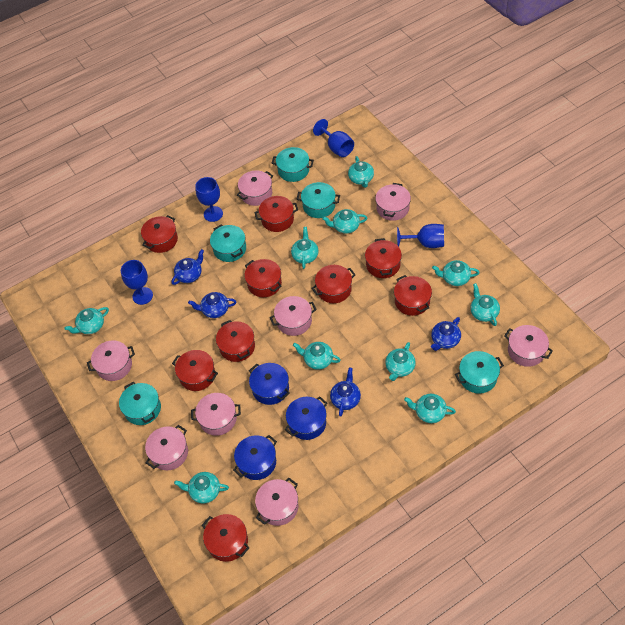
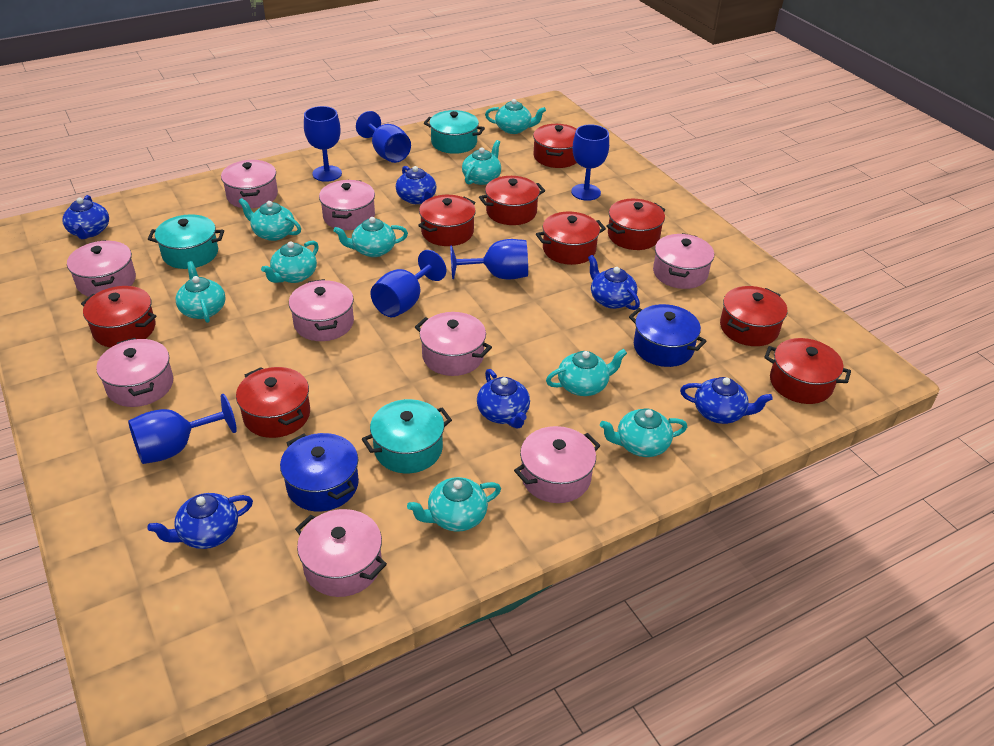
blue goblet: 4 -> 6
blue pot: 3 -> 2
blue teapot: 4 -> 6
pink pot: 8 -> 9
turquoise pot: 5 -> 3
turquoise teapot: 10 -> 9

